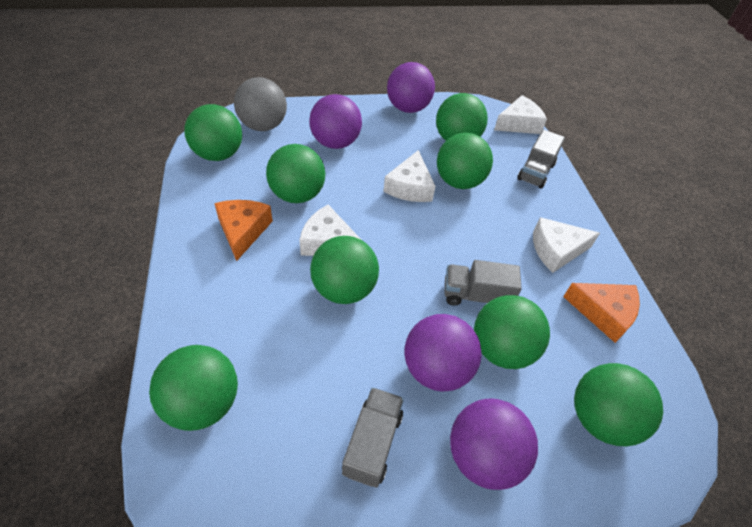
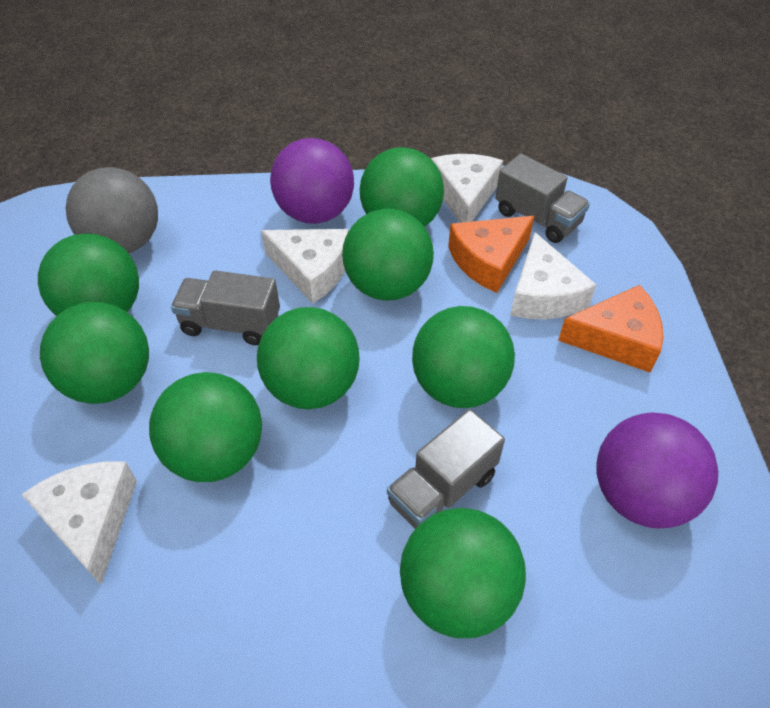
purple ball: 4 -> 2

